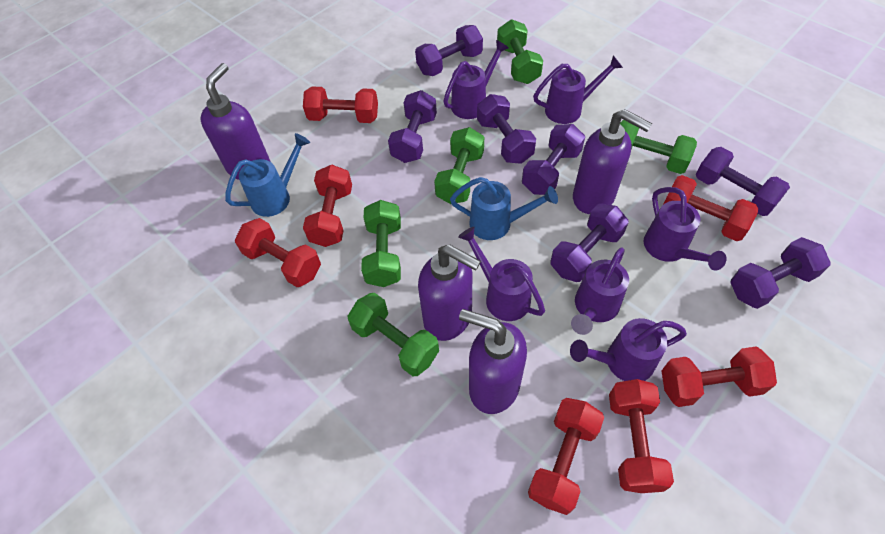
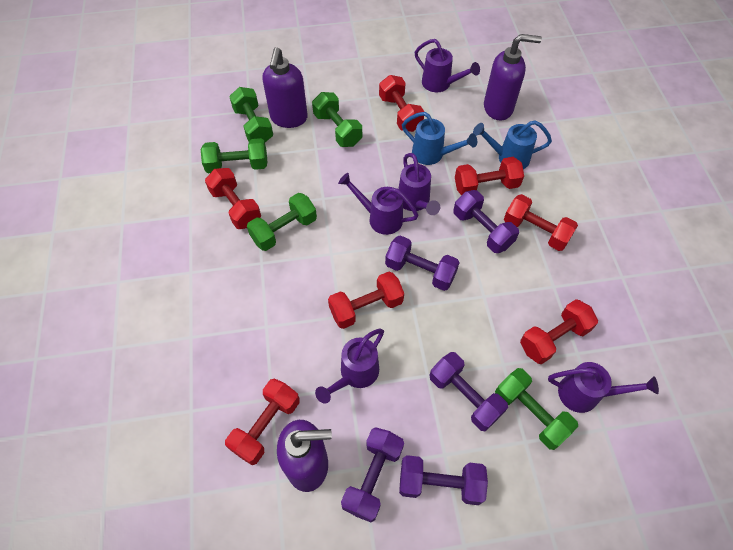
purple dumbbell: 7 -> 5
purple soap dispenser: 4 -> 3
purple watering can: 6 -> 5

